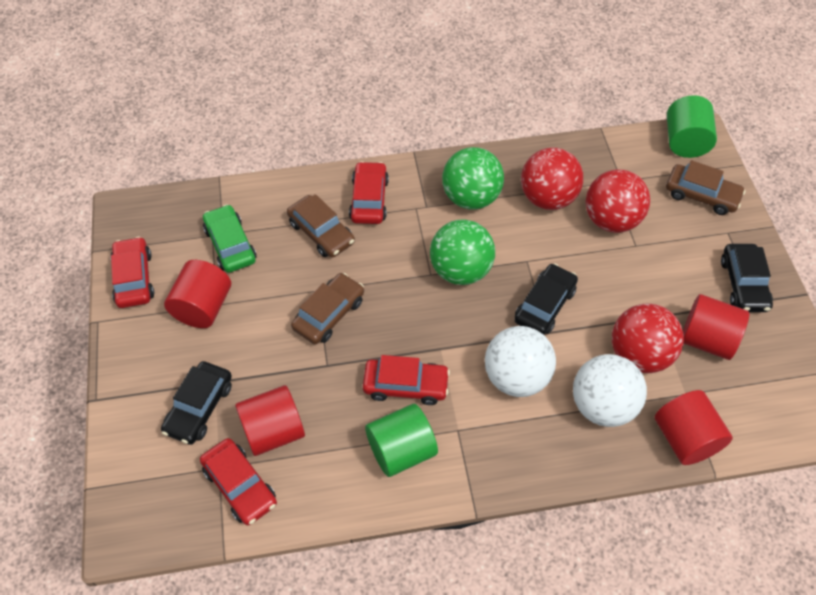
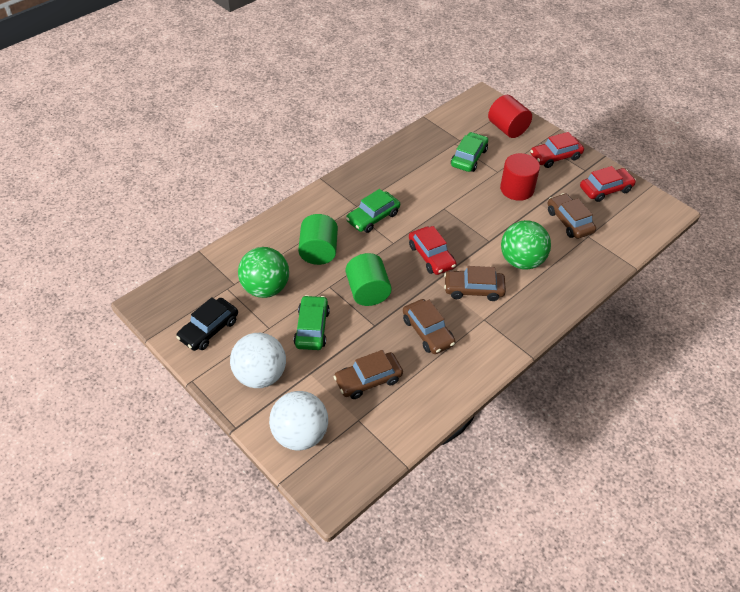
black car: 3 -> 1
brown car: 3 -> 4
green car: 1 -> 3
red ball: 3 -> 0
red car: 4 -> 3
red cylinder: 4 -> 2

